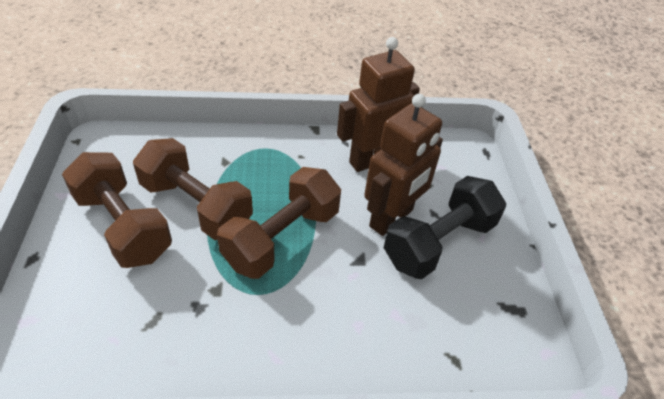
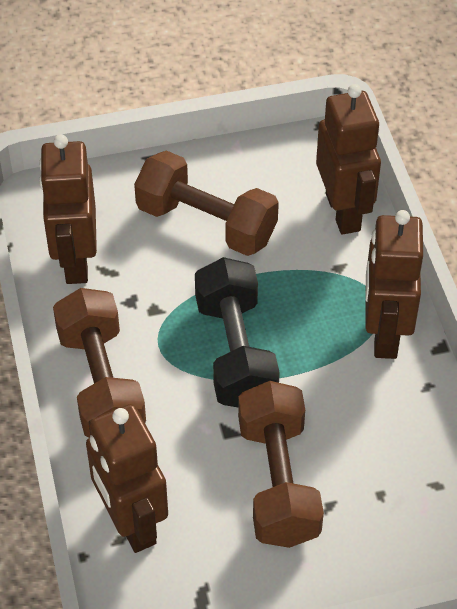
brown robot: 2 -> 4

